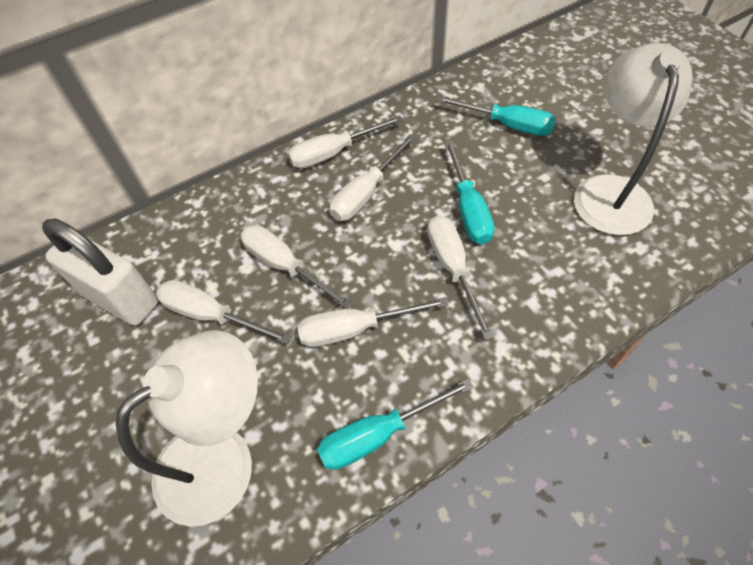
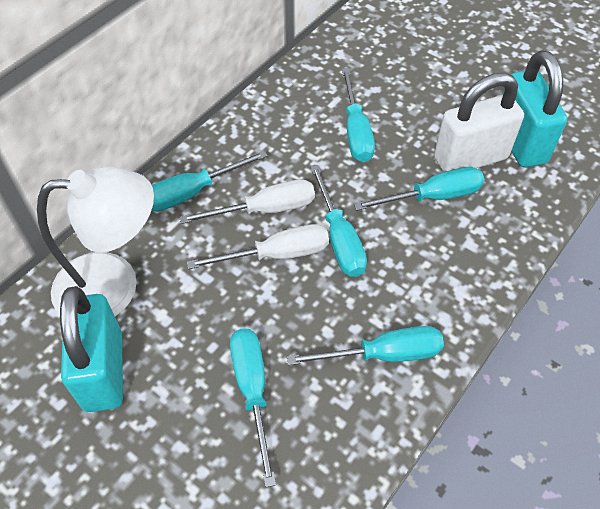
turquoise padlock: 0 -> 2
turquoise screwdriver: 3 -> 6
white lamp: 2 -> 1
white screwdriver: 6 -> 2

